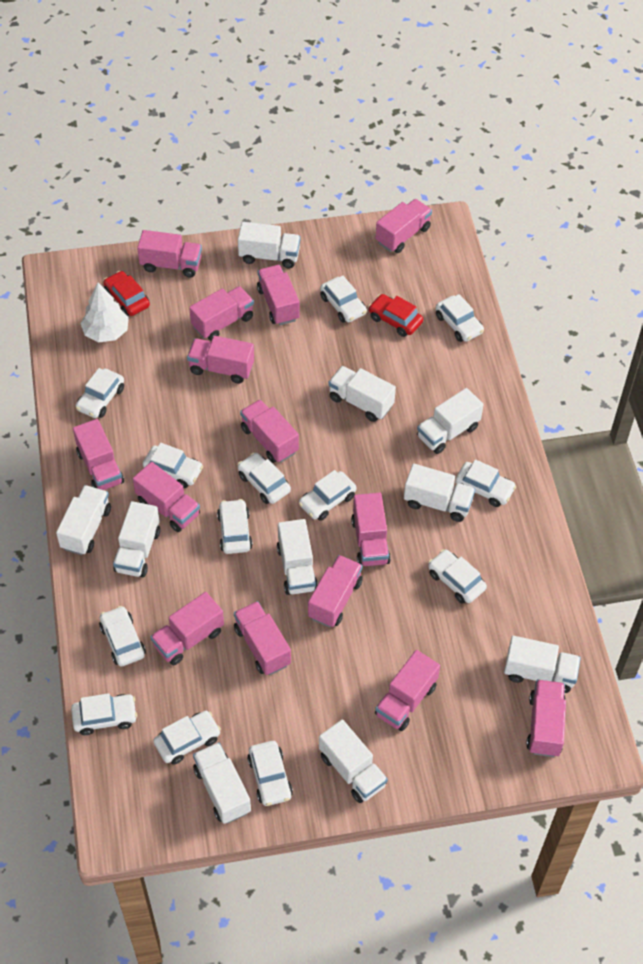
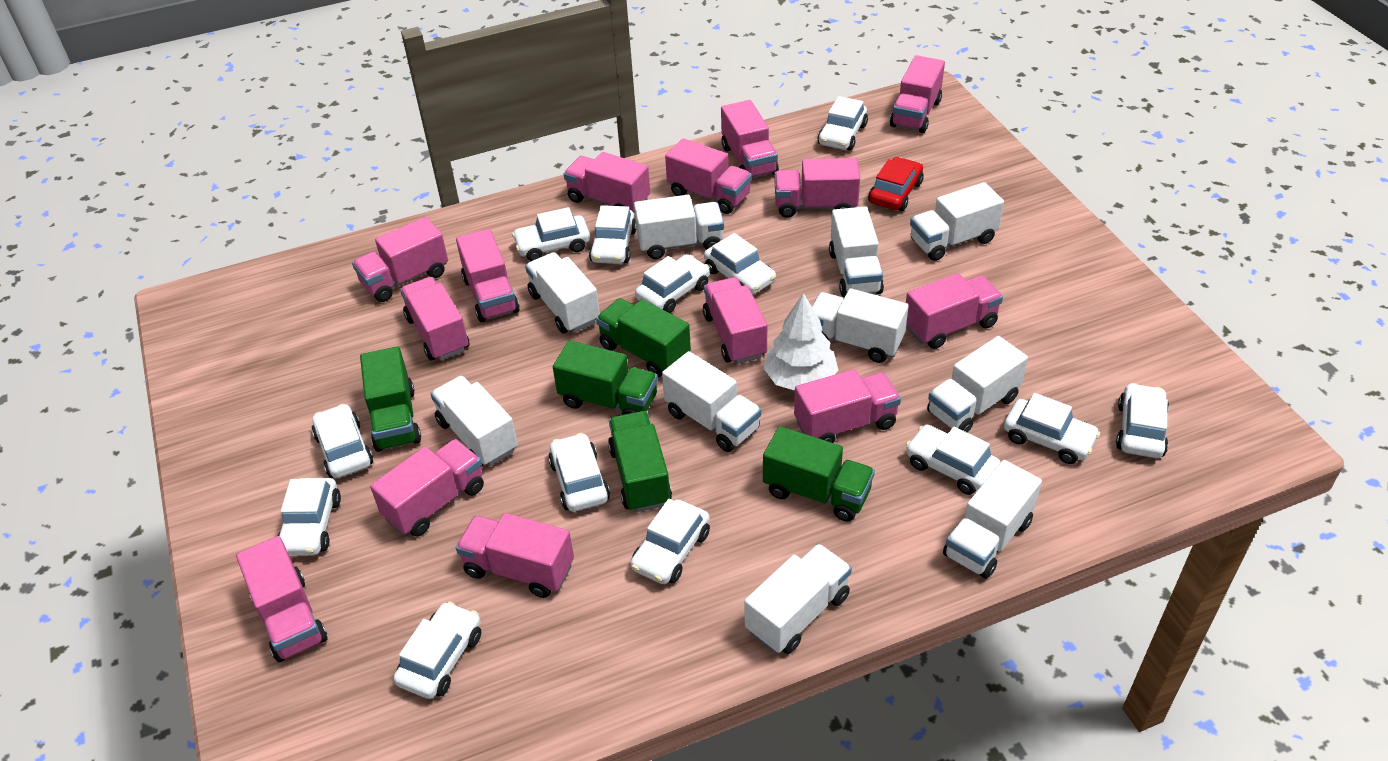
green truck: 0 -> 5
red car: 2 -> 1

